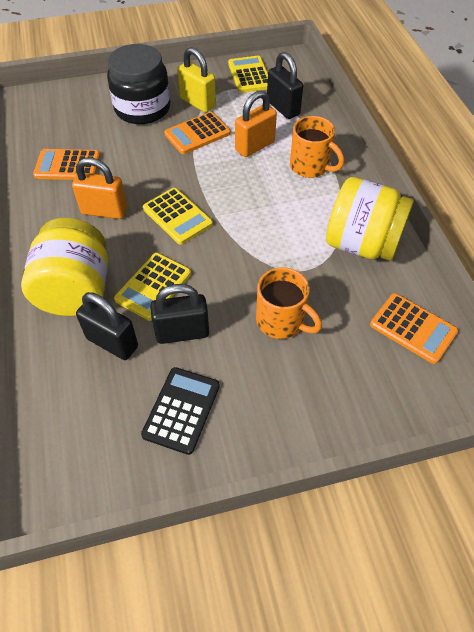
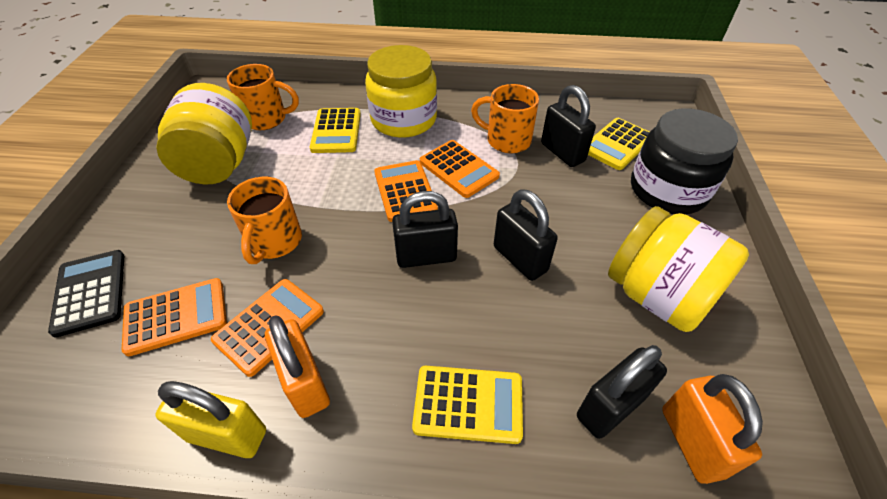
black padlock: 3 -> 4
orange calculator: 3 -> 4
orange mug: 2 -> 3
yellow jar: 2 -> 3

